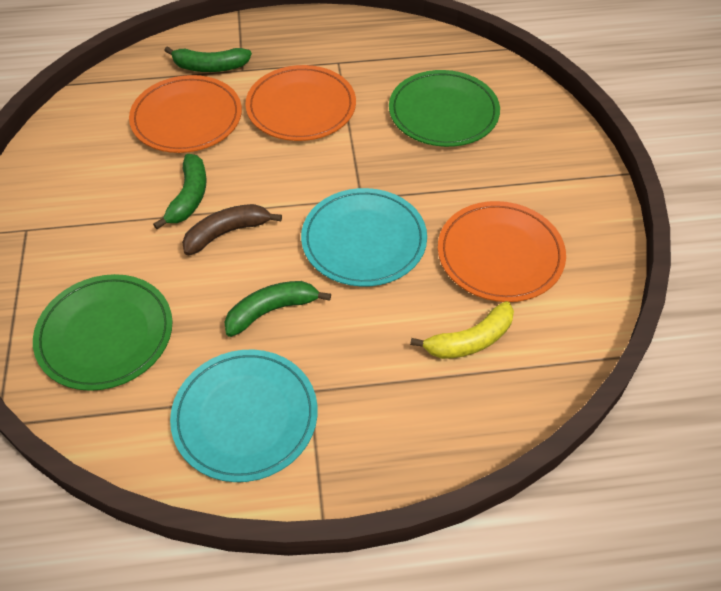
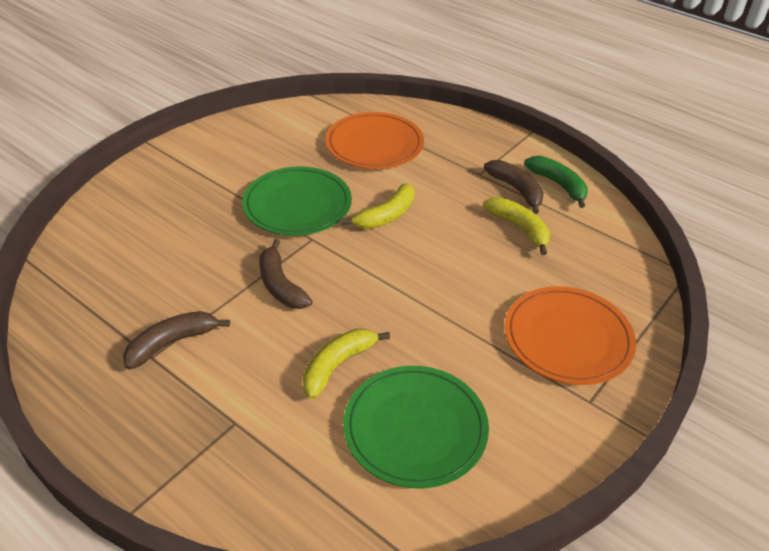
brown banana: 1 -> 3
green banana: 3 -> 1
orange plate: 3 -> 2
turquoise plate: 2 -> 0
yellow banana: 1 -> 3

